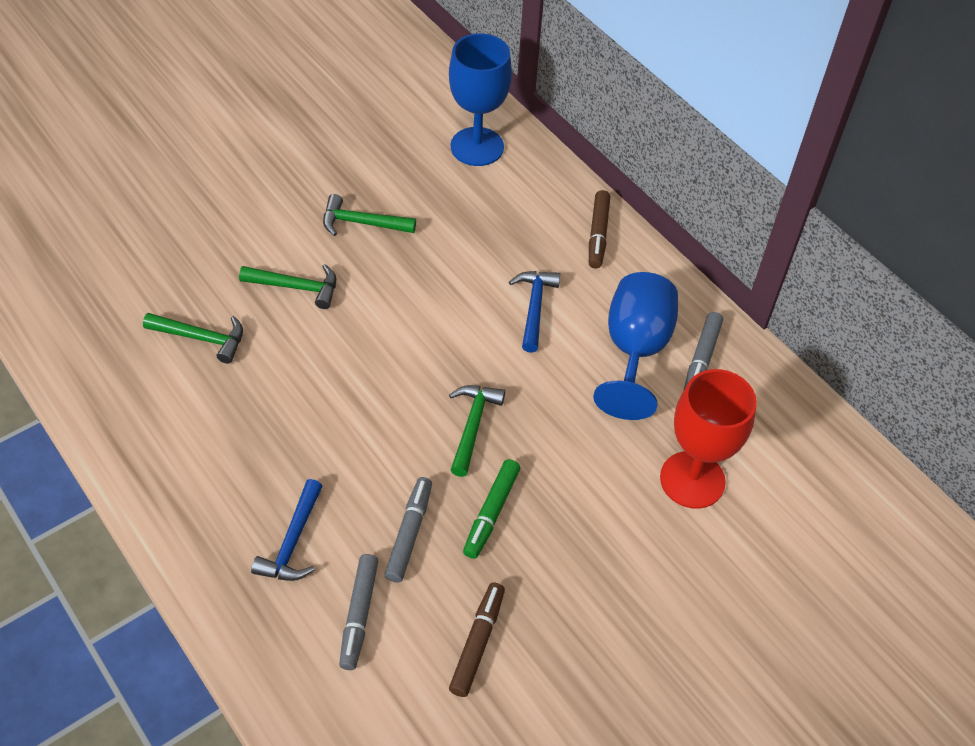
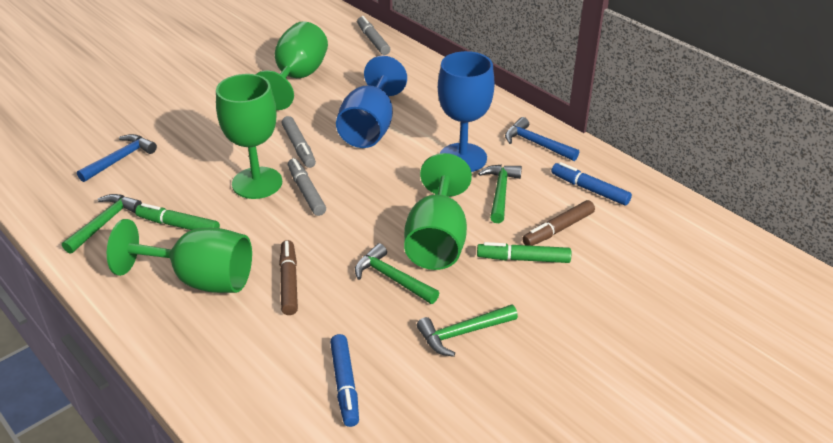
blue marker: 0 -> 2
green goblet: 0 -> 4
green marker: 1 -> 2
red goblet: 1 -> 0

